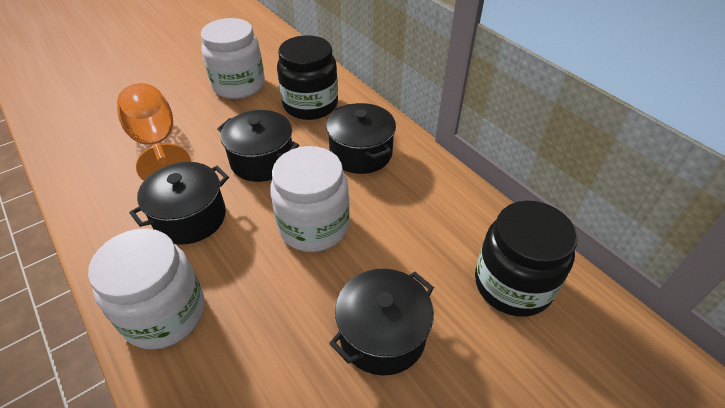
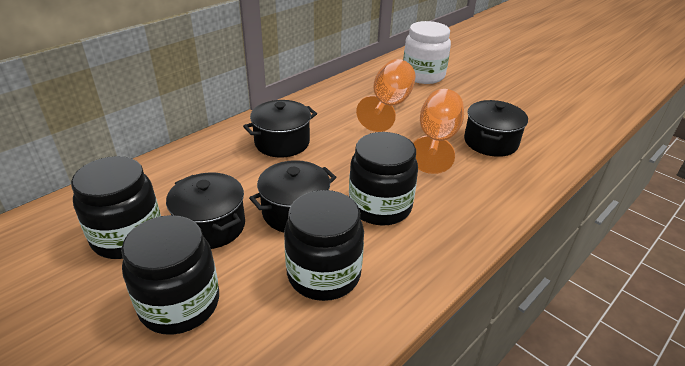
black jar: 2 -> 4
orange goblet: 1 -> 2
white jar: 3 -> 1

